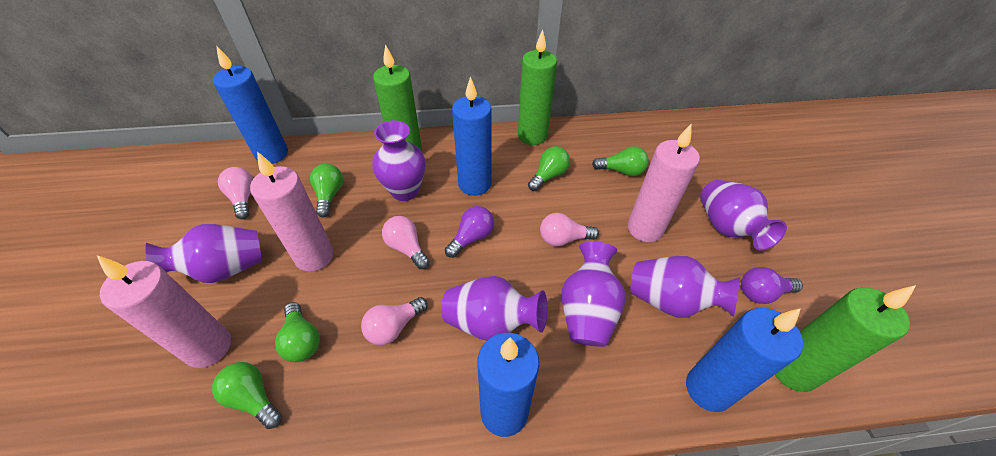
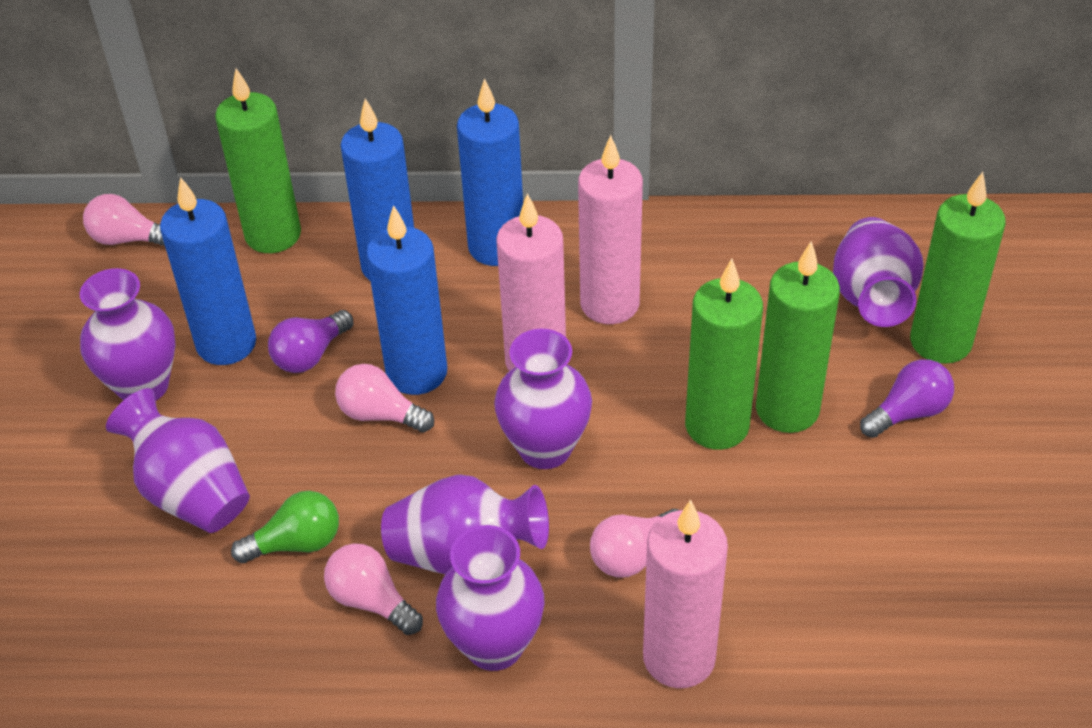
green candle: 3 -> 4
green light bulb: 5 -> 1

